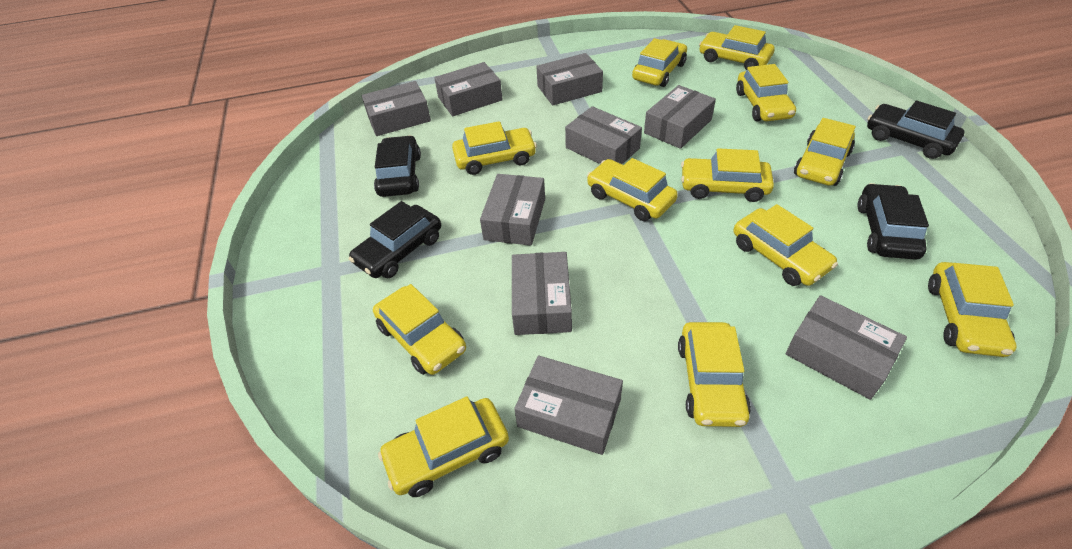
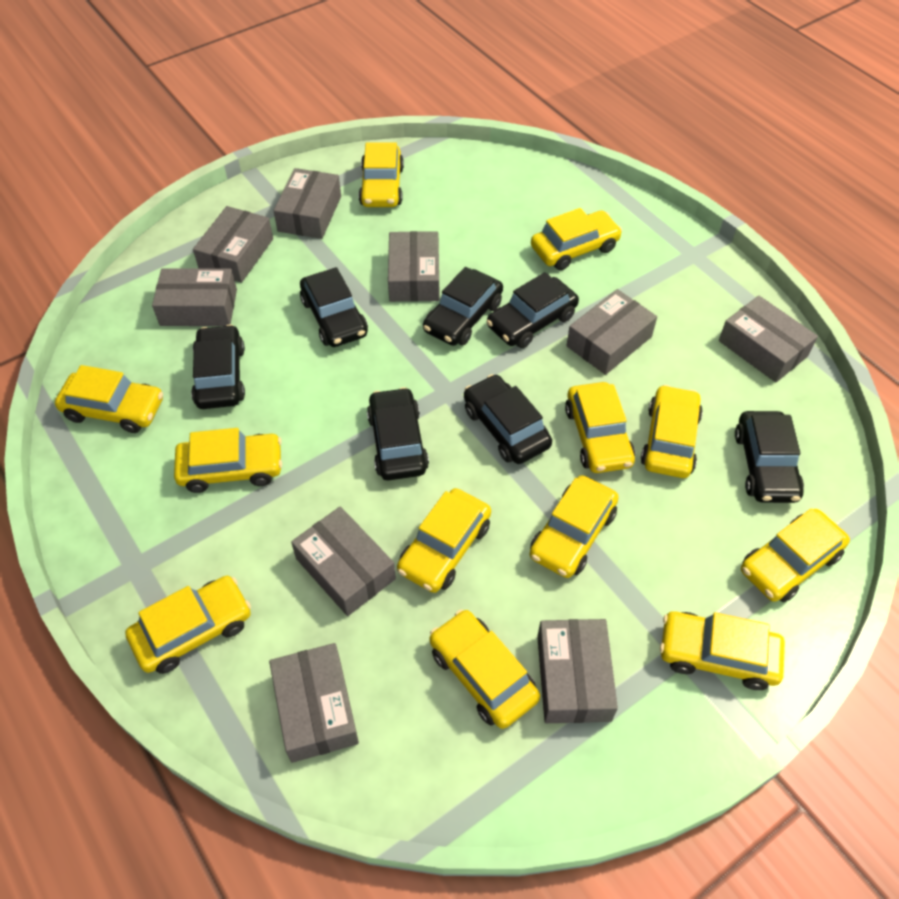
black car: 4 -> 7

